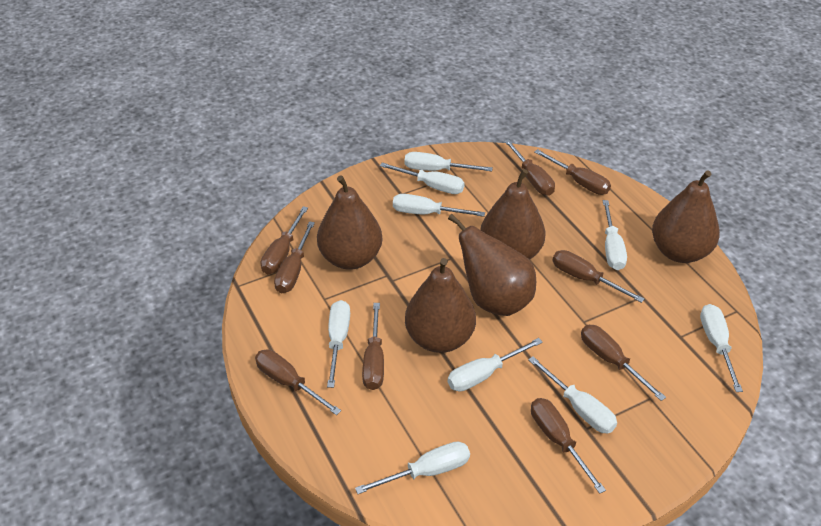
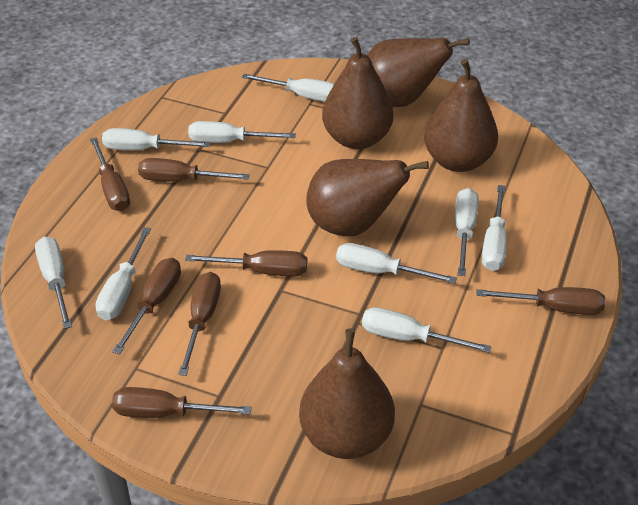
brown screwdriver: 9 -> 7

